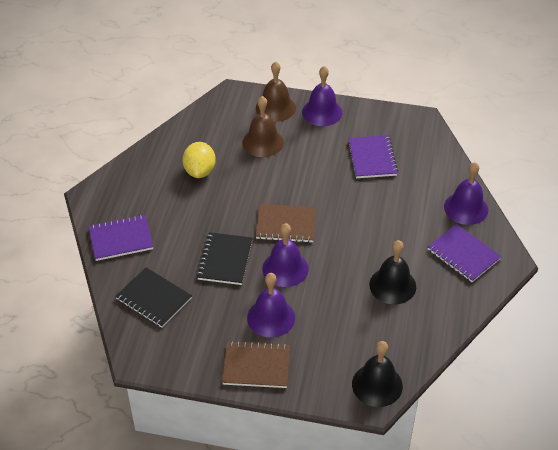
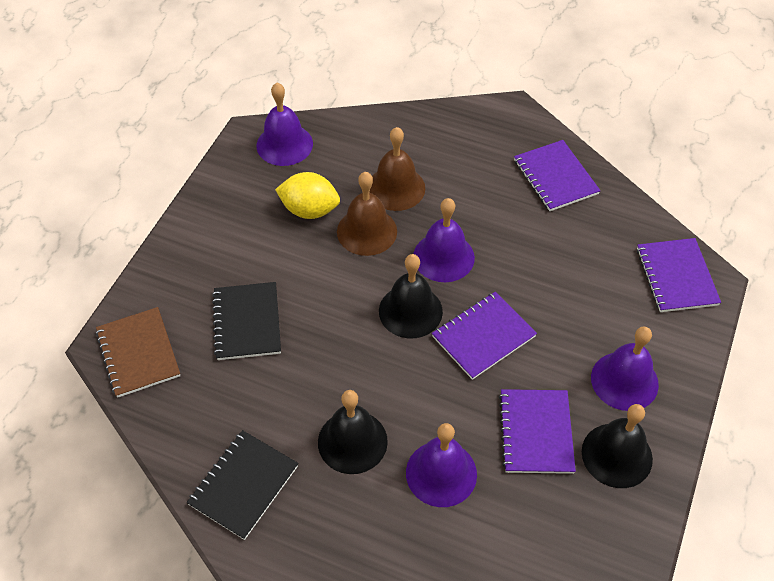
black bell: 2 -> 3
brown notebook: 2 -> 1
purple notebook: 3 -> 4

